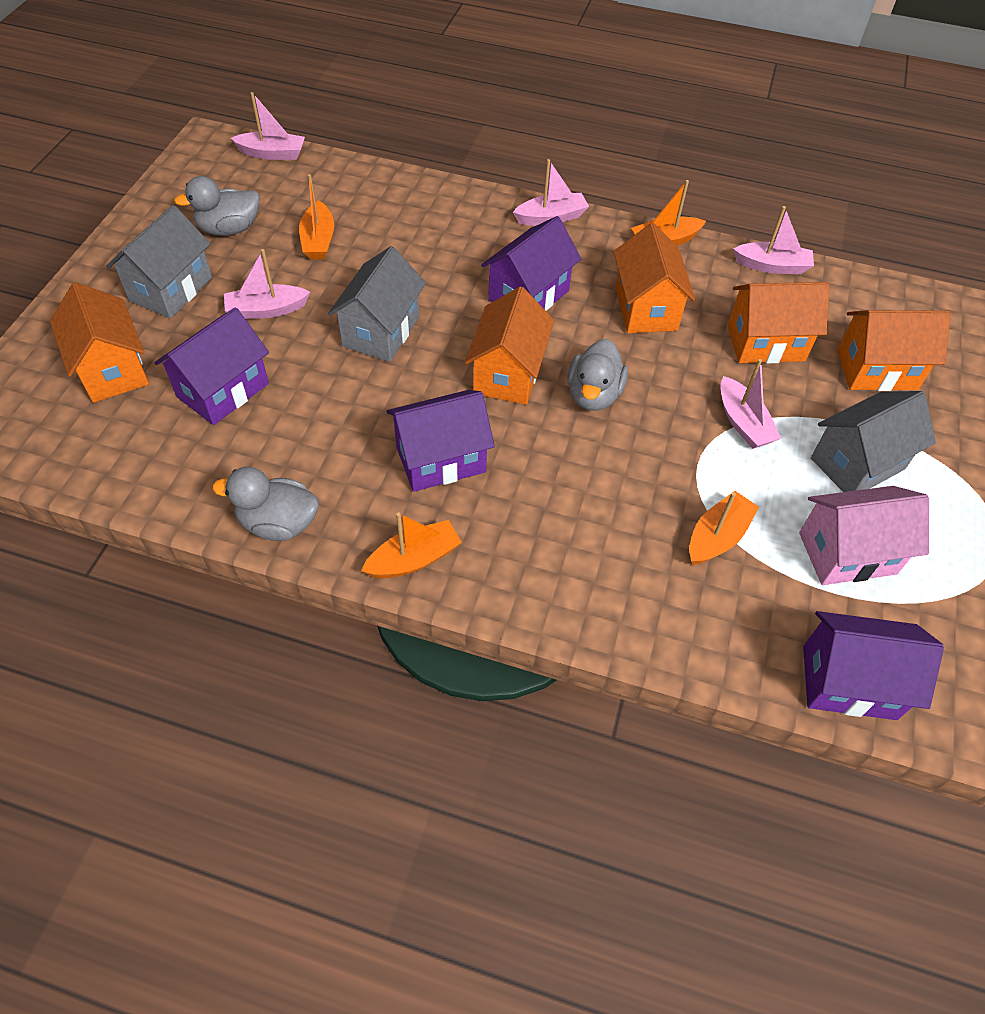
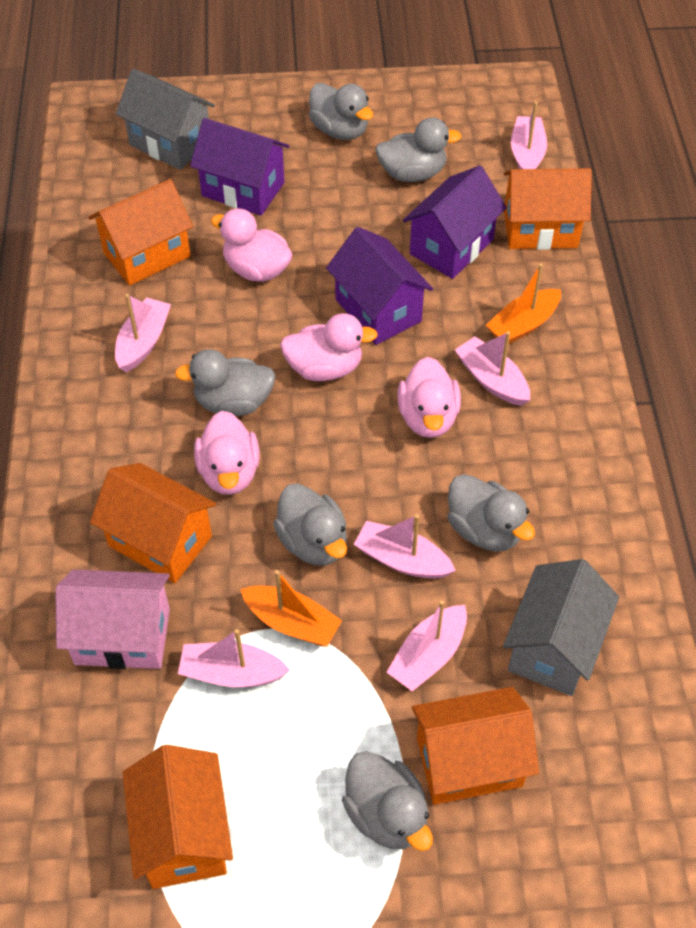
grey duck: 3 -> 6
grey house: 3 -> 2
orange boat: 4 -> 2
pink boat: 5 -> 6
pink duck: 0 -> 4
purple house: 4 -> 3

